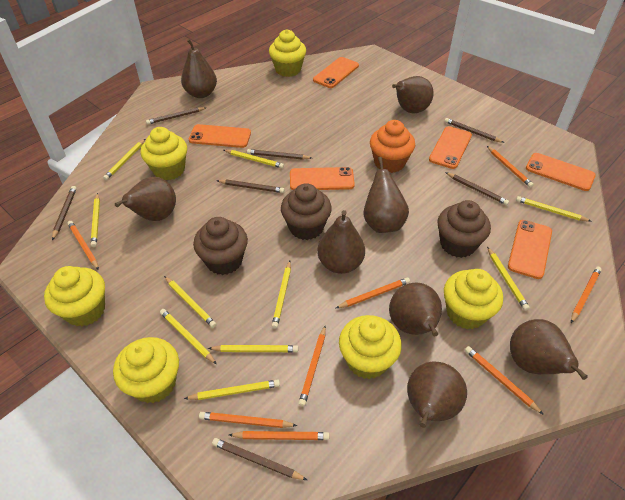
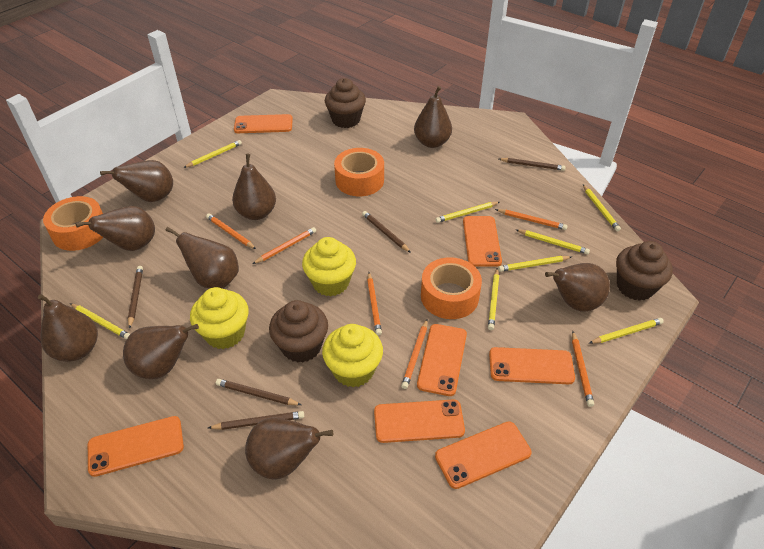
brown pear: 8 -> 9
brown pencil: 7 -> 5
orange cupcake: 1 -> 0
orange pencil: 8 -> 6
orange phone: 6 -> 7
orange tape: 0 -> 3
yellow cupcake: 6 -> 3
yellow pencil: 10 -> 8

